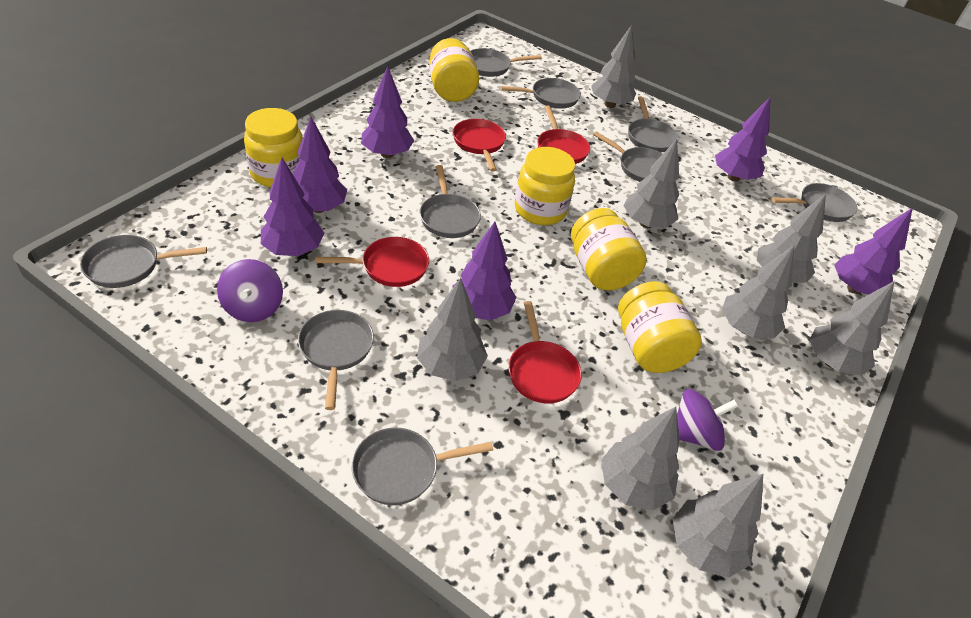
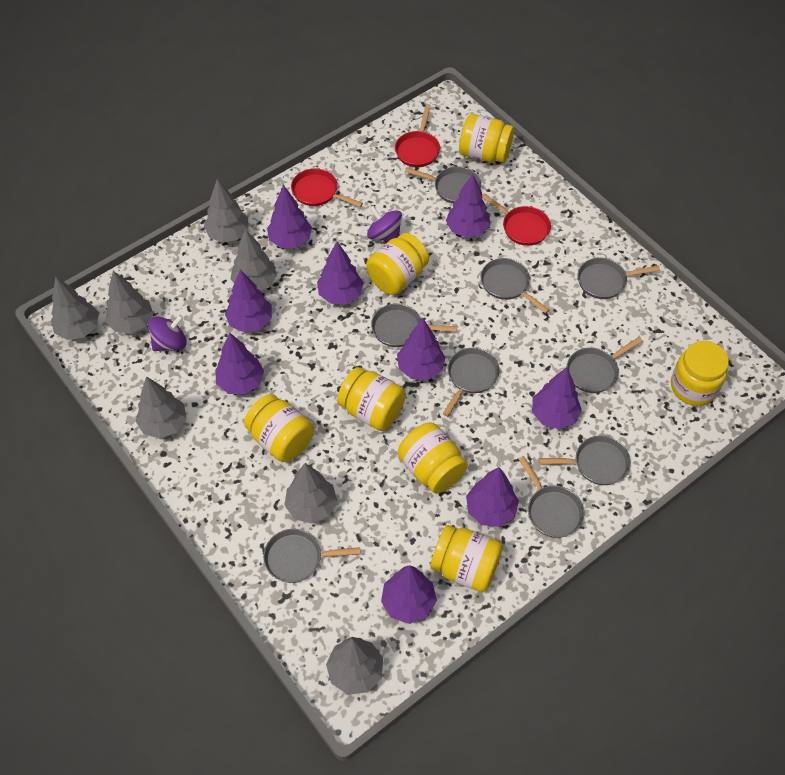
grey tree: 8 -> 7
purple tree: 6 -> 9
red pan: 4 -> 3
yellow jar: 5 -> 7

